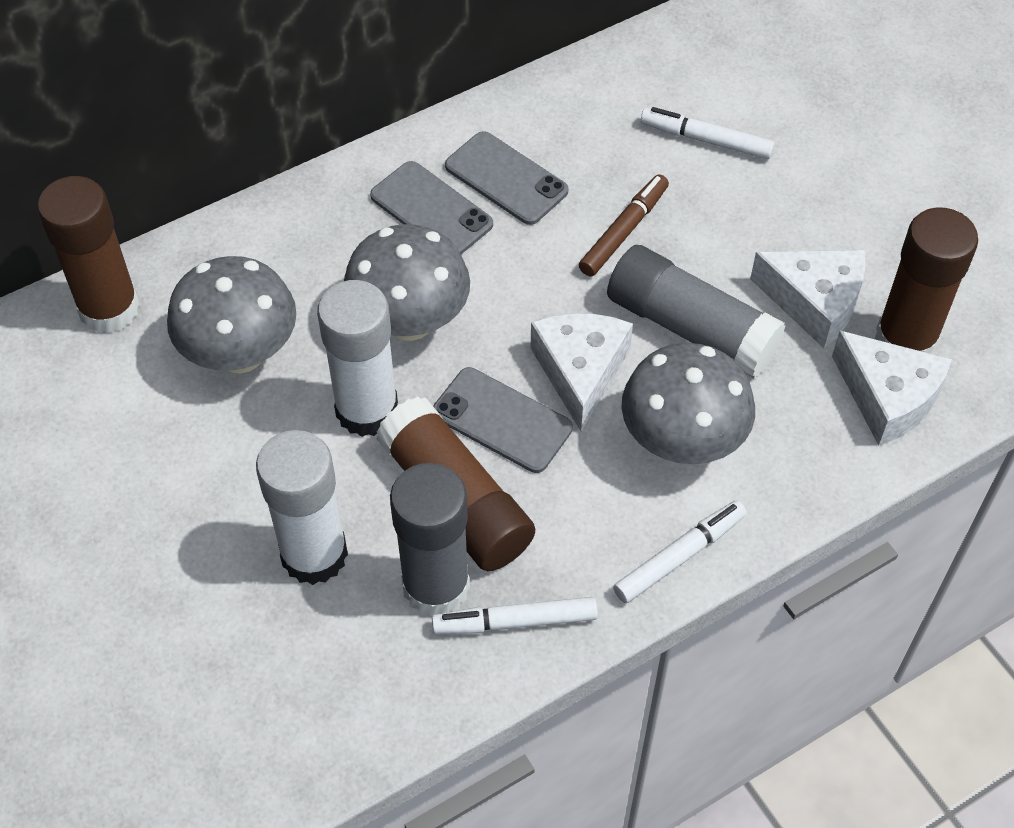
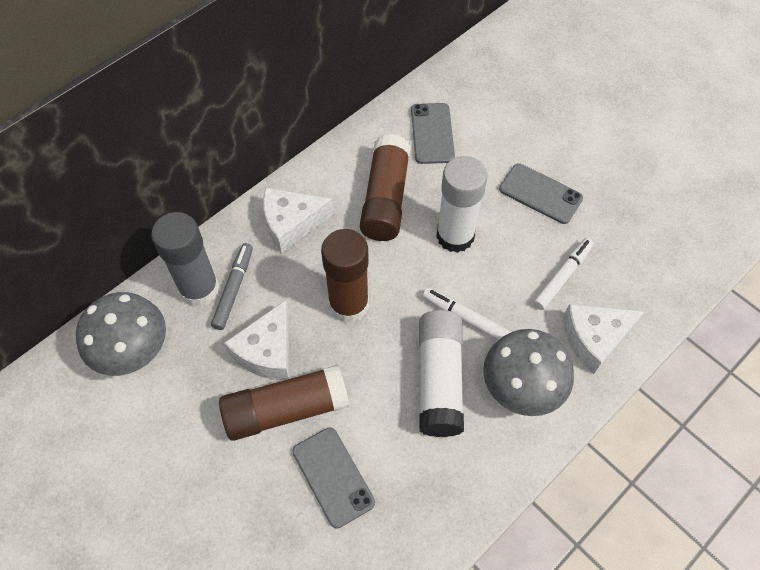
brown marker: 1 -> 0
grey glue stick: 2 -> 1
grey marker: 0 -> 1
grey mushroom: 3 -> 2
white marker: 3 -> 2

